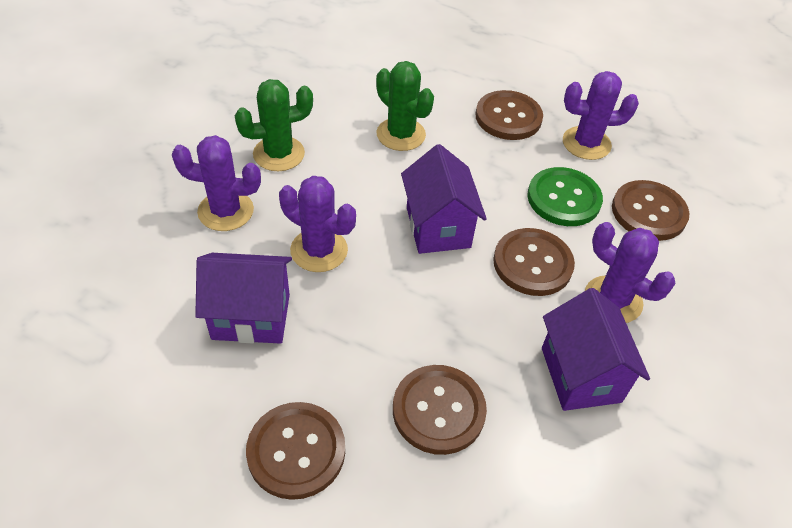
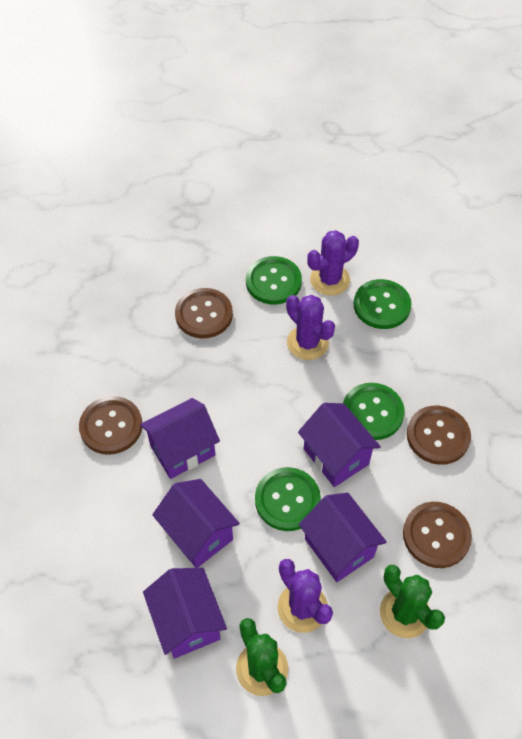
brown button: 5 -> 4
green button: 1 -> 4
purple cactus: 4 -> 3
purple house: 3 -> 5

